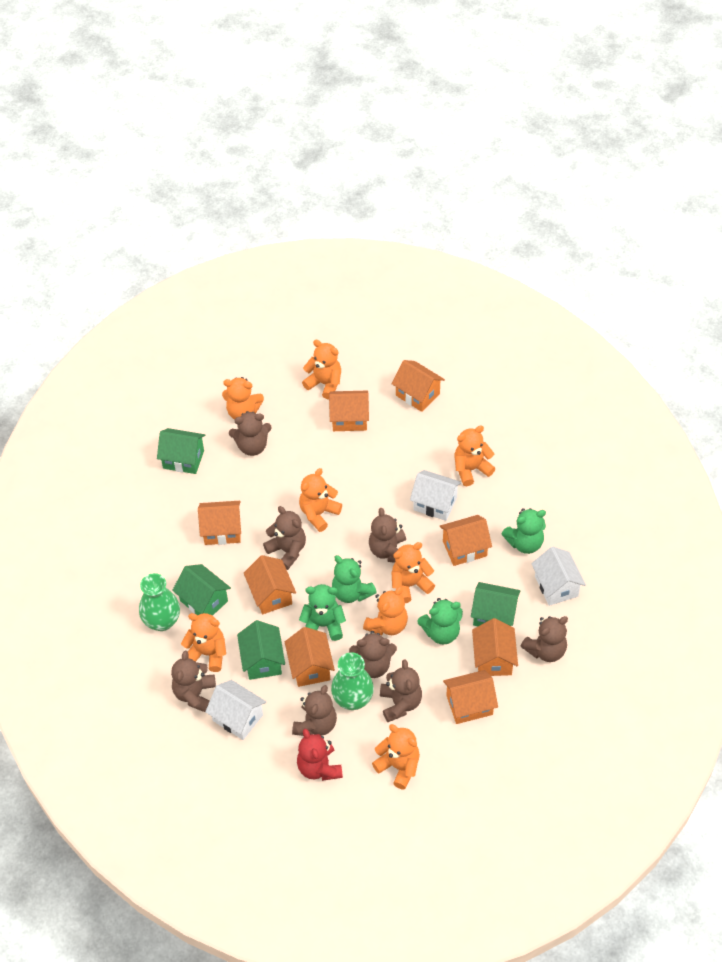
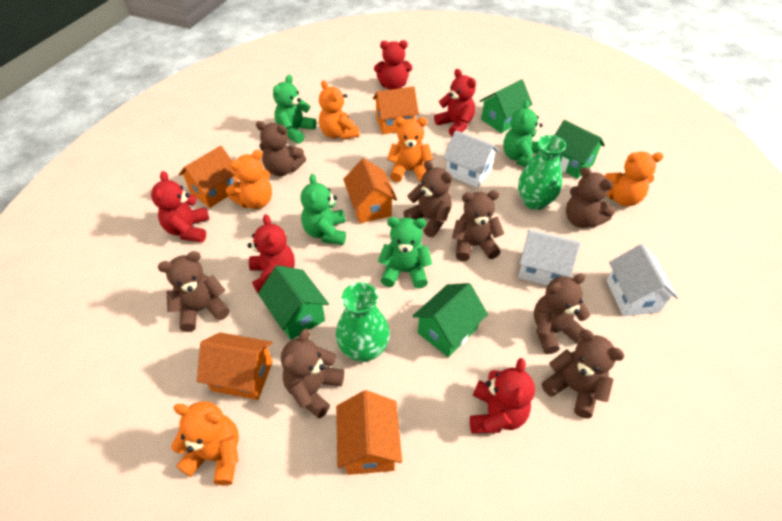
orange house: 8 -> 5
orange teddy bear: 8 -> 5
red teddy bear: 1 -> 5

